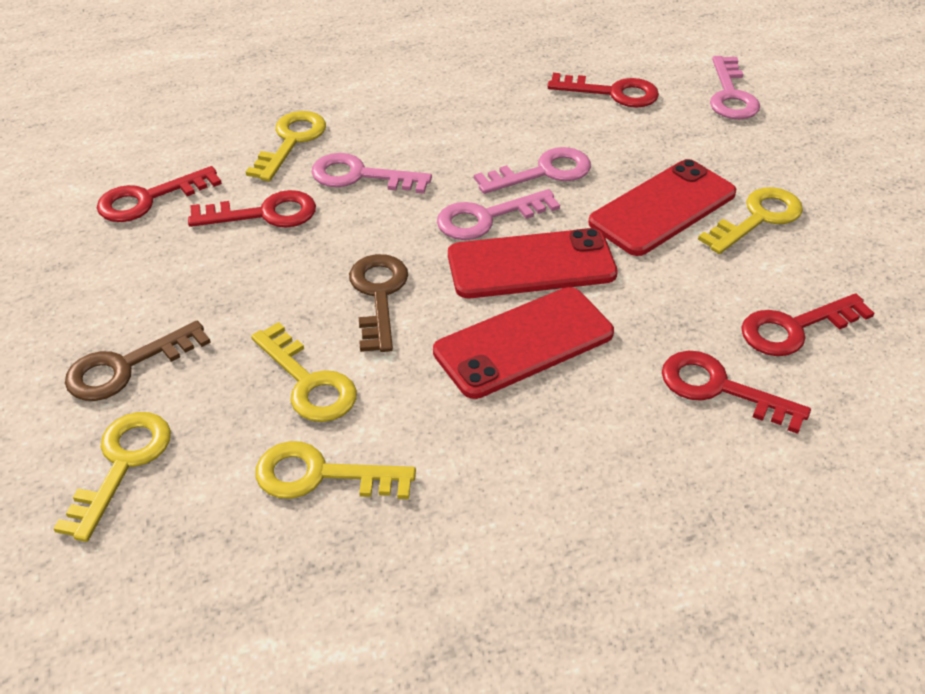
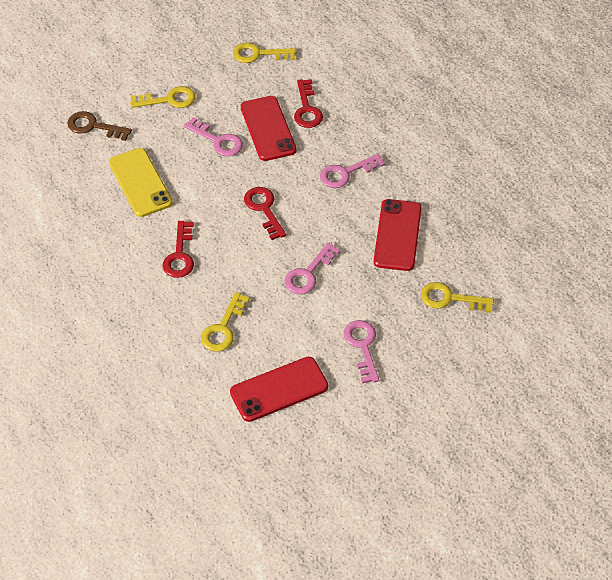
brown key: 2 -> 1
red key: 5 -> 3
yellow key: 5 -> 4
yellow phone: 0 -> 1

